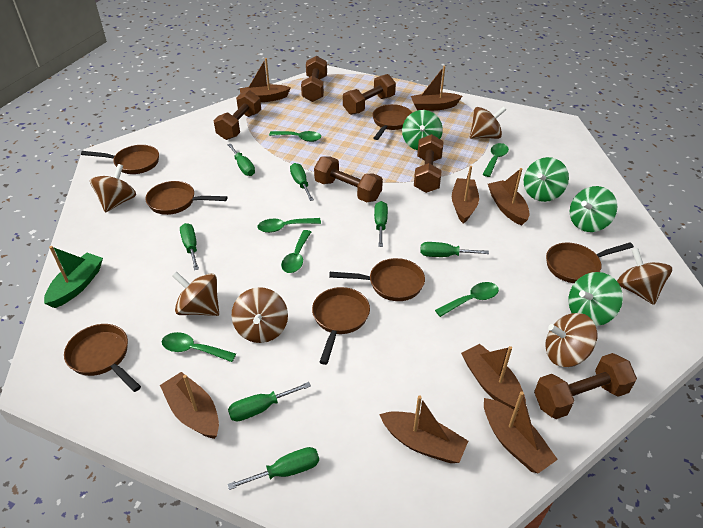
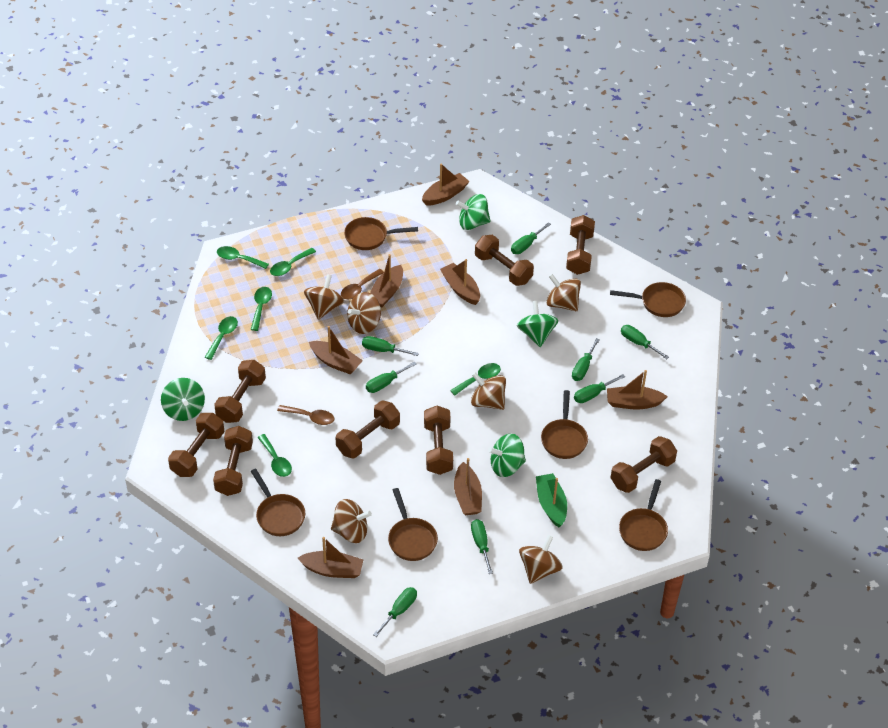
brown boat: 8 -> 7
brown dumbbell: 6 -> 8
brown pan: 7 -> 6
brown spoon: 0 -> 2
green screwdriver: 7 -> 8

